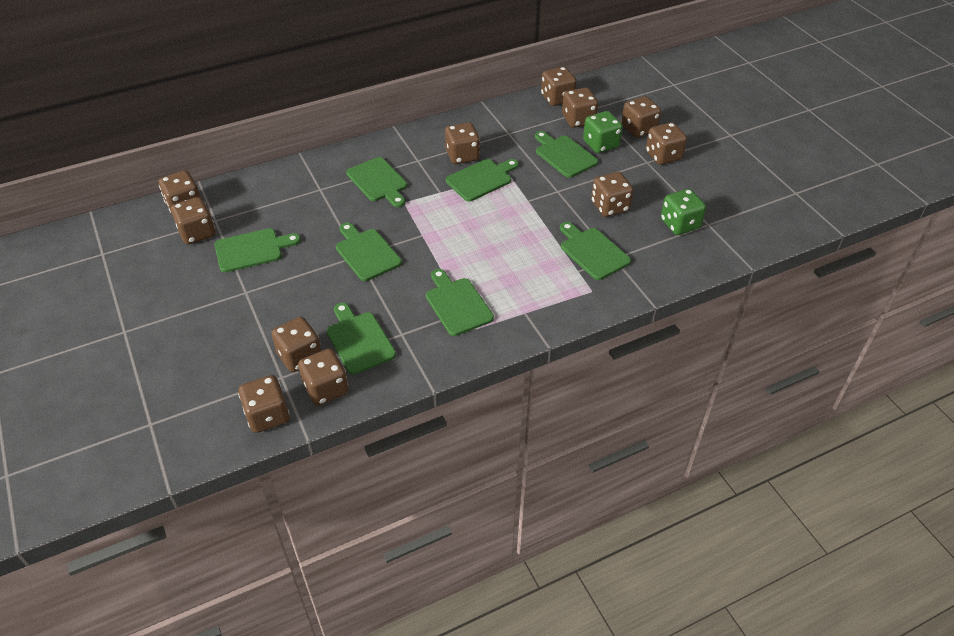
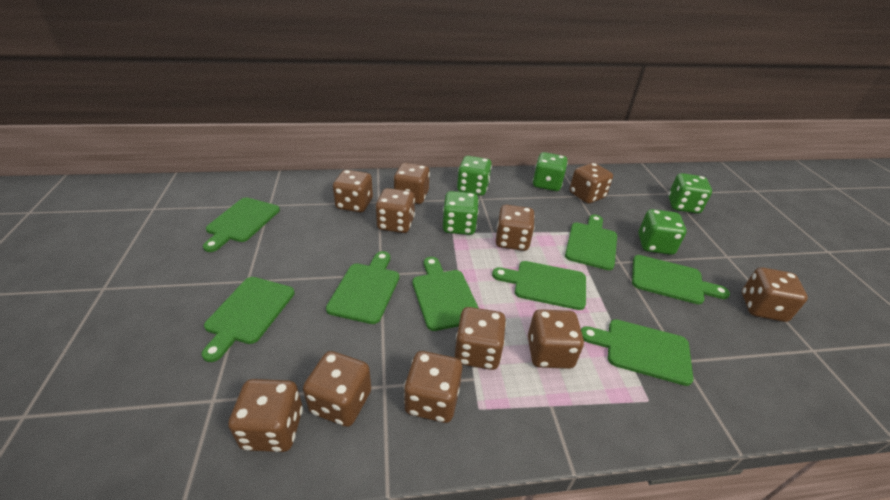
green dice: 2 -> 5

